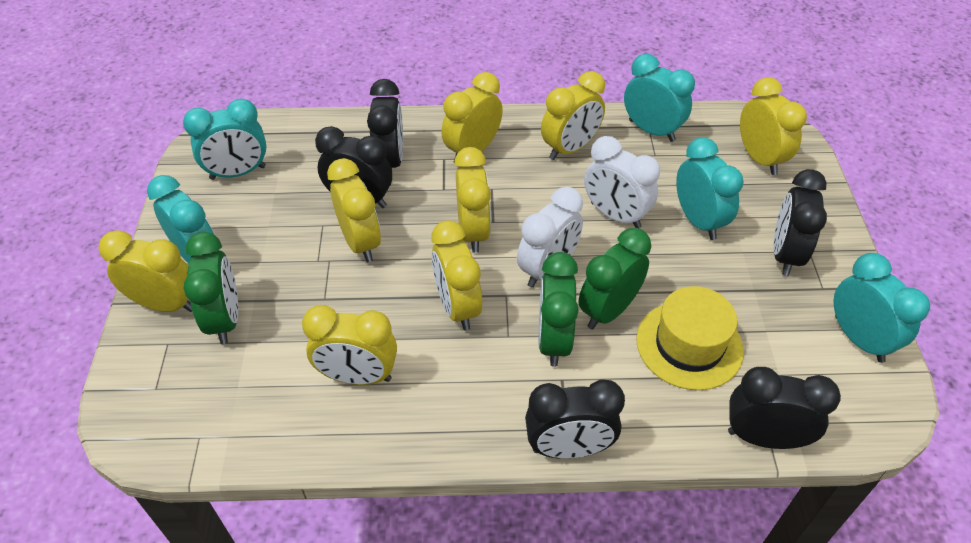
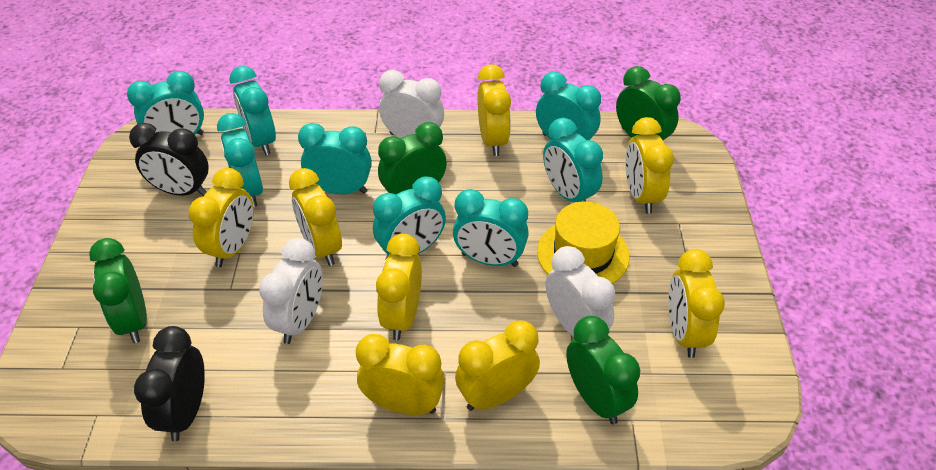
black clock: 5 -> 2
green clock: 3 -> 4
turquoise clock: 5 -> 8
white clock: 2 -> 3

